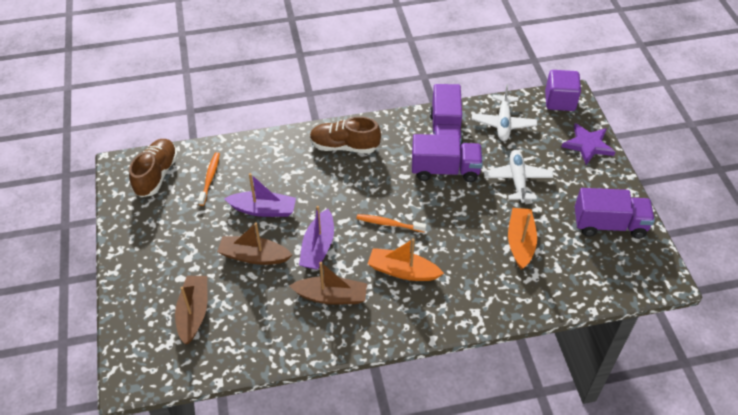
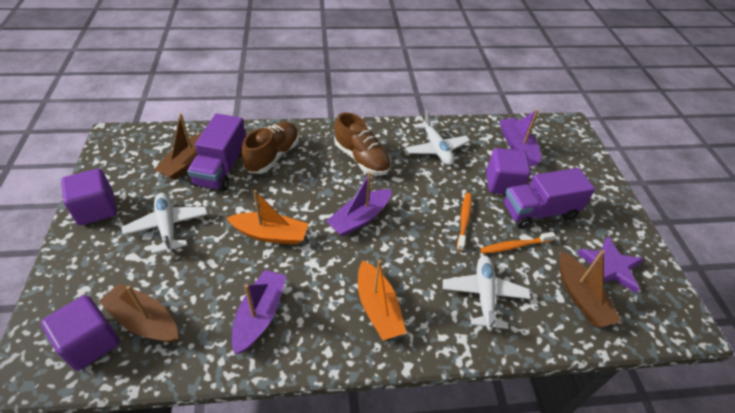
purple boat: 2 -> 3
purple cube: 1 -> 3
purple truck: 3 -> 2
white plane: 2 -> 3

